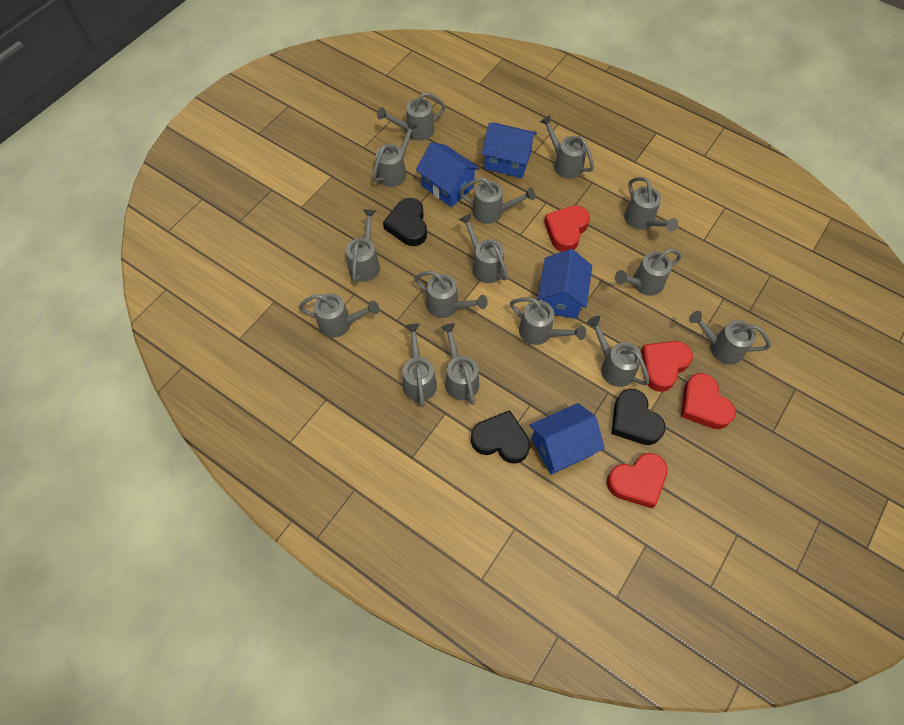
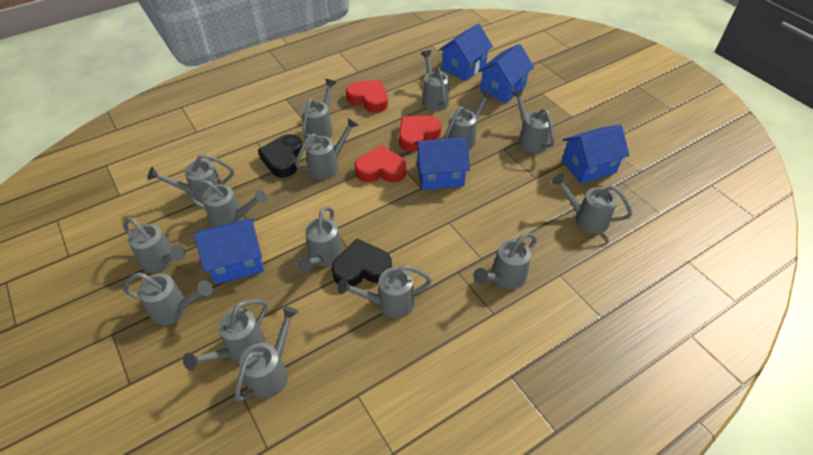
black heart: 3 -> 2
blue house: 4 -> 5
red heart: 4 -> 3

